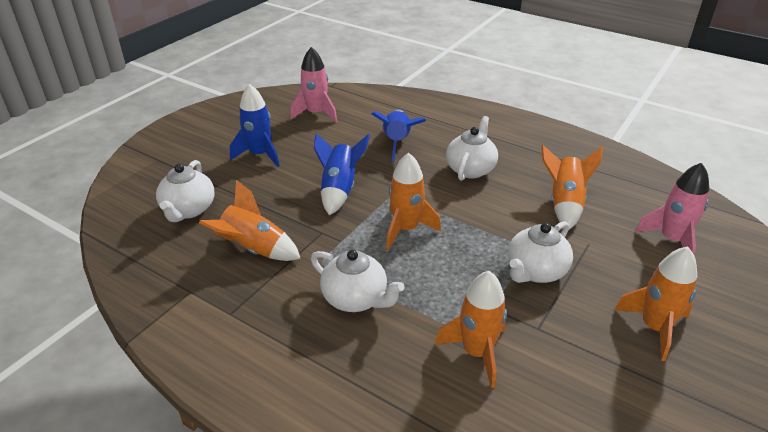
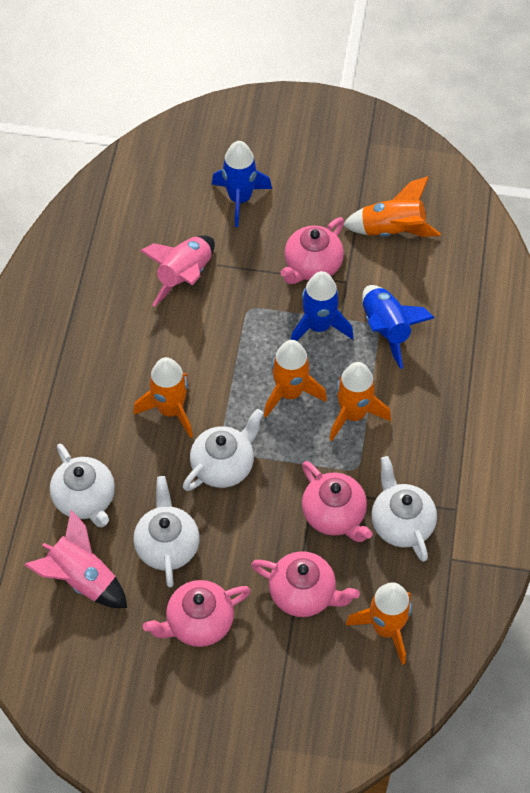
pink teapot: 0 -> 4

